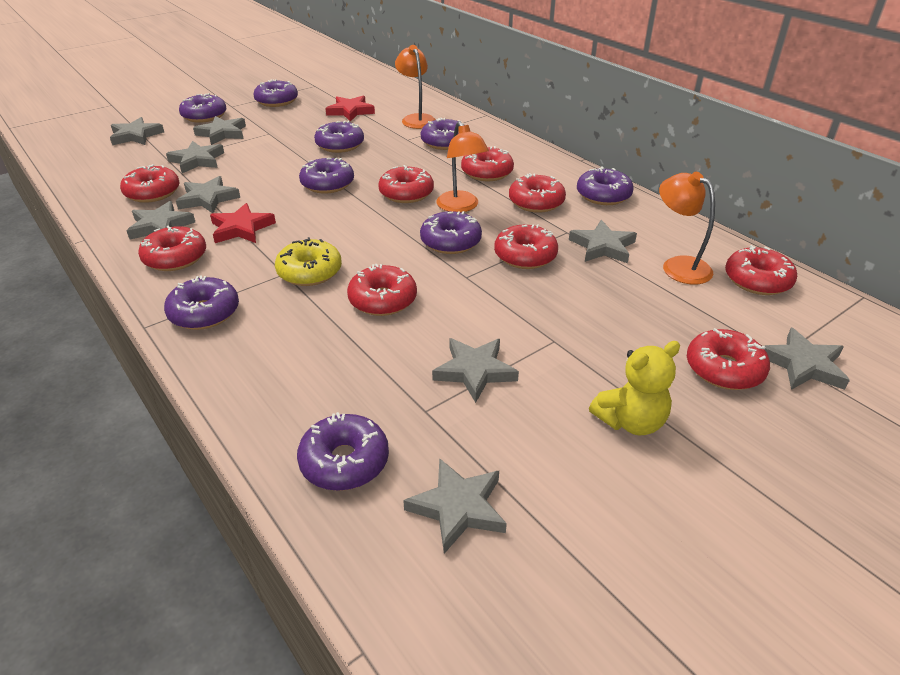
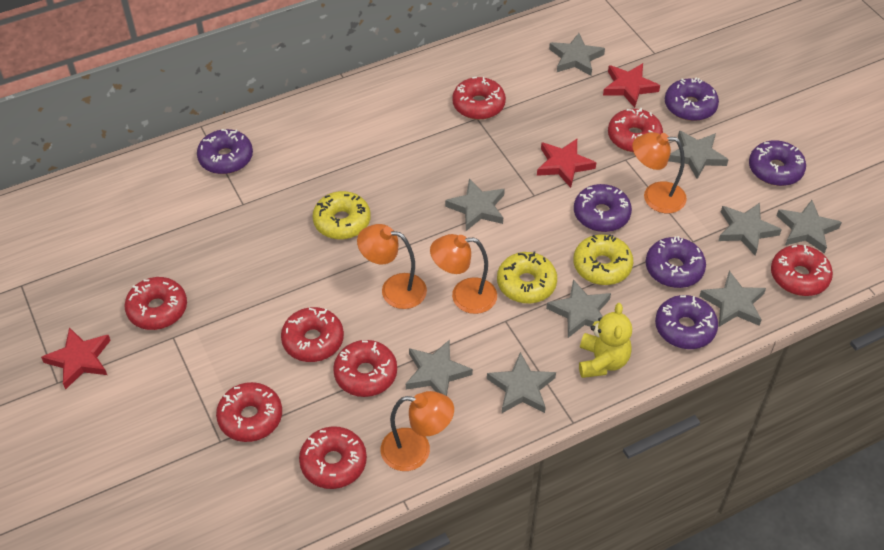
orange lamp: 3 -> 4
purple donut: 9 -> 6
red donut: 9 -> 8
red star: 2 -> 3
yellow donut: 1 -> 3

